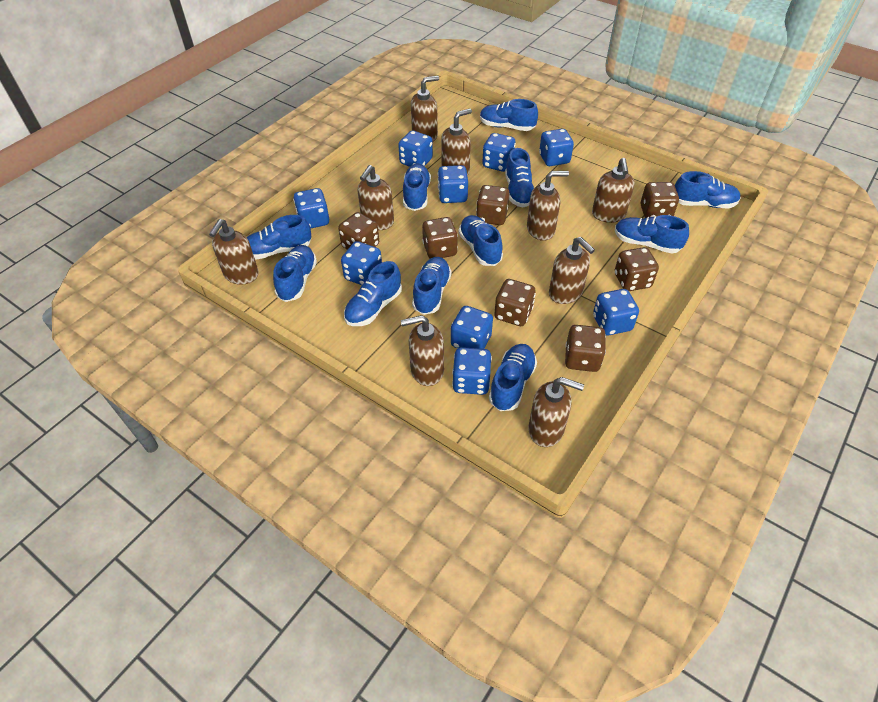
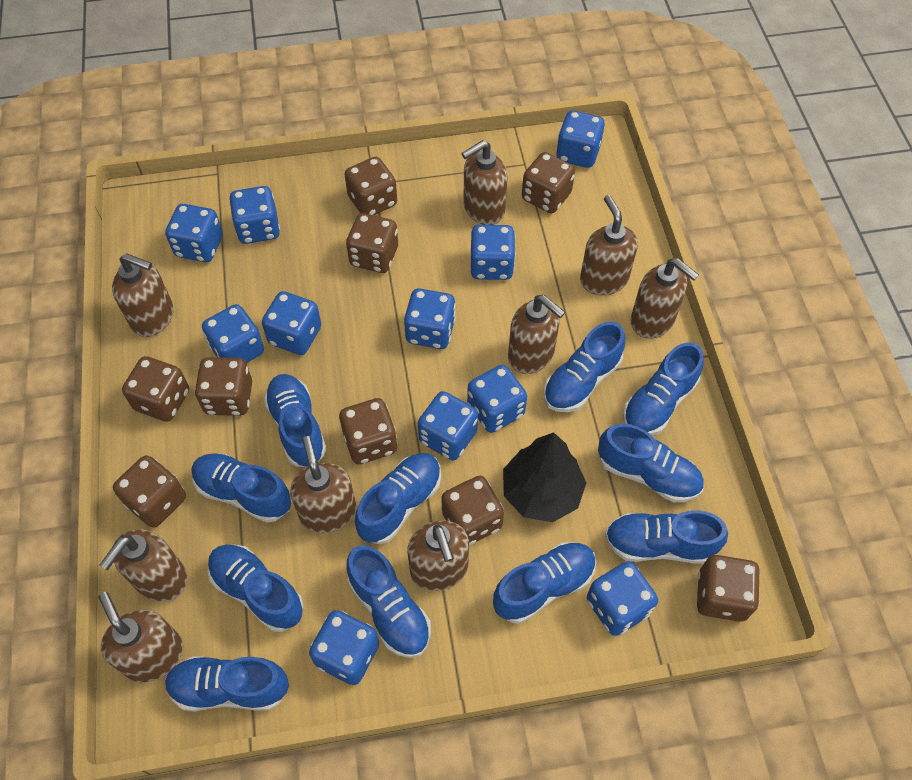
black tree: 0 -> 1
blue dice: 9 -> 11
brown dice: 7 -> 9

